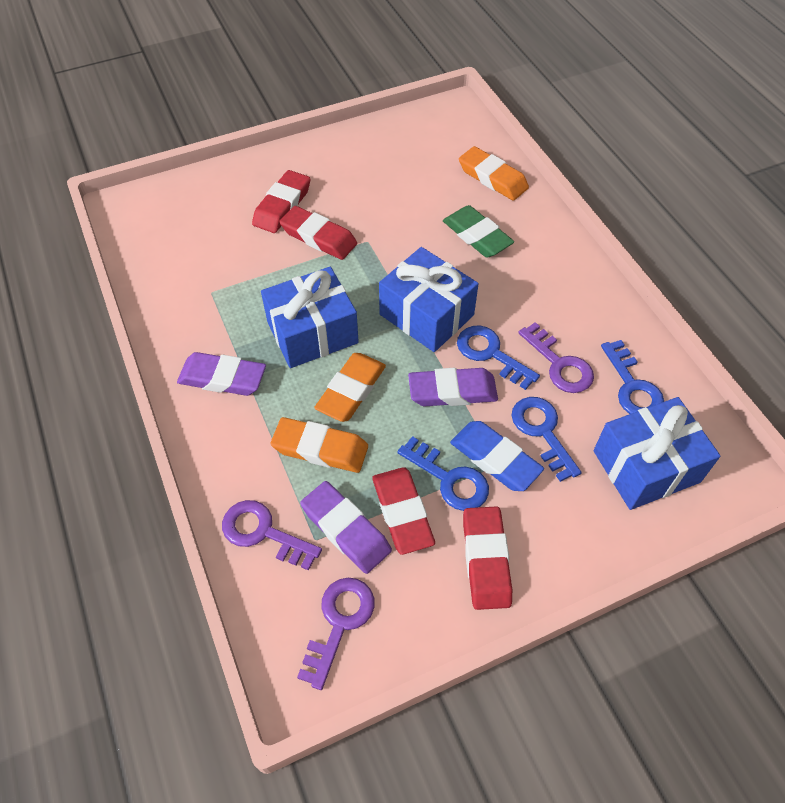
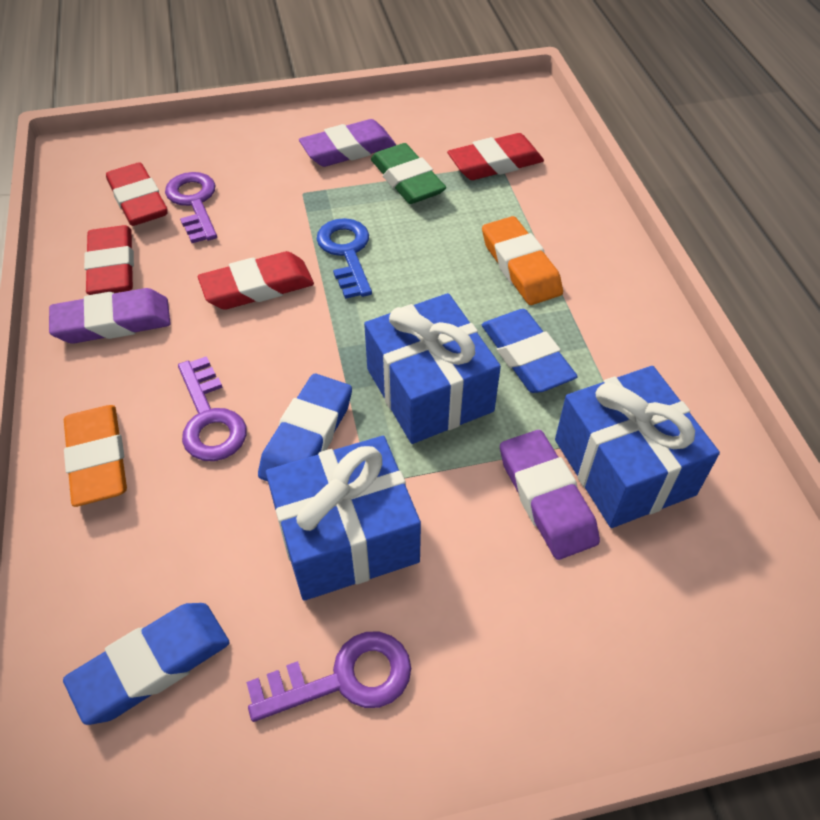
blue eraser: 1 -> 3
blue key: 4 -> 1
orange eraser: 3 -> 2

